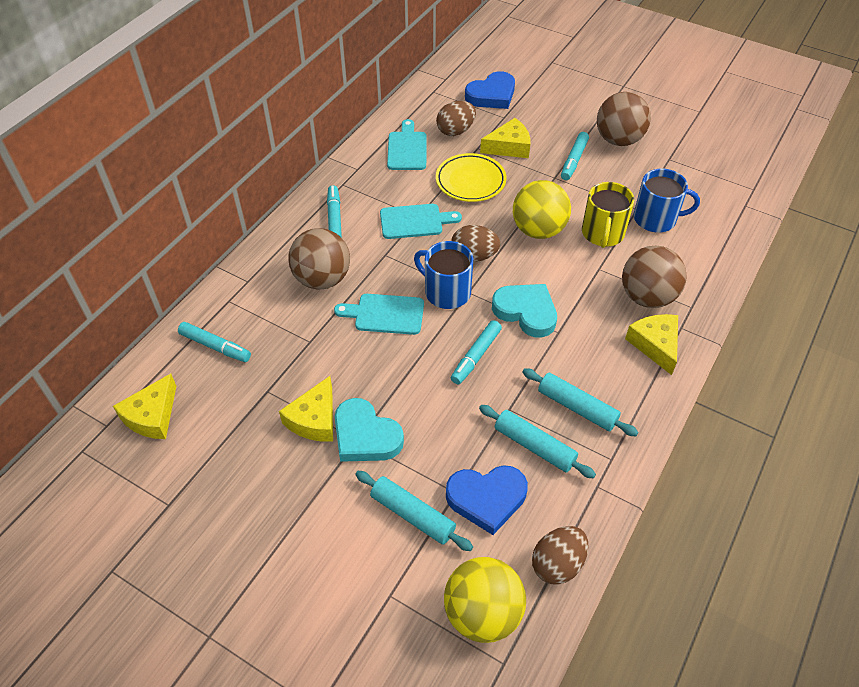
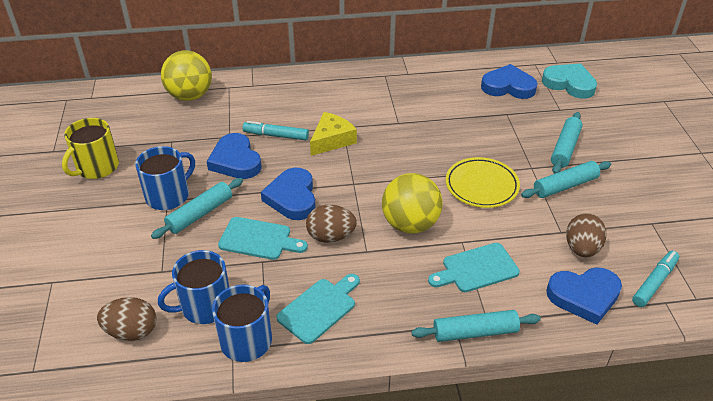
blue heart: 2 -> 4
blue mug: 2 -> 3
brown ball: 3 -> 0
turquoise heart: 2 -> 1
turquoise marker: 4 -> 2
turquoise rolling pin: 3 -> 4
yellow cheese: 4 -> 1

